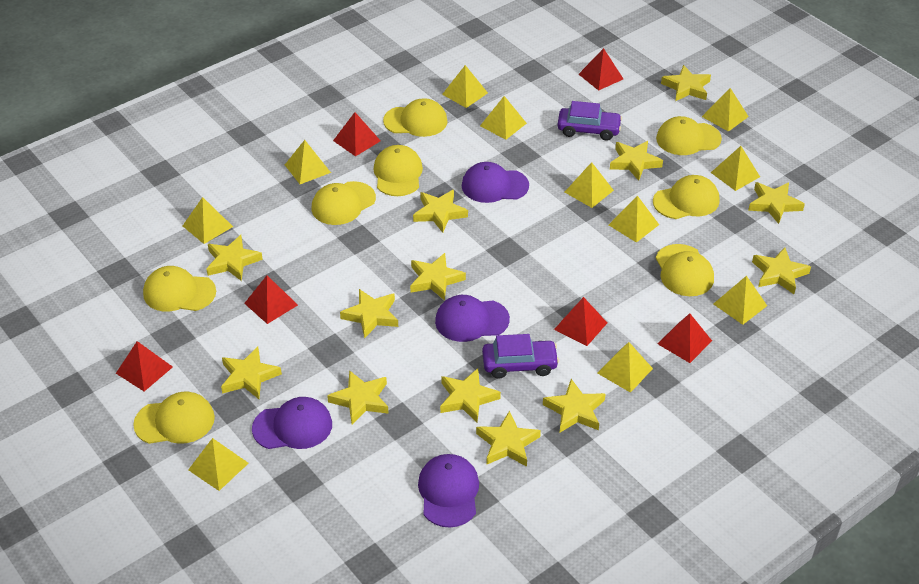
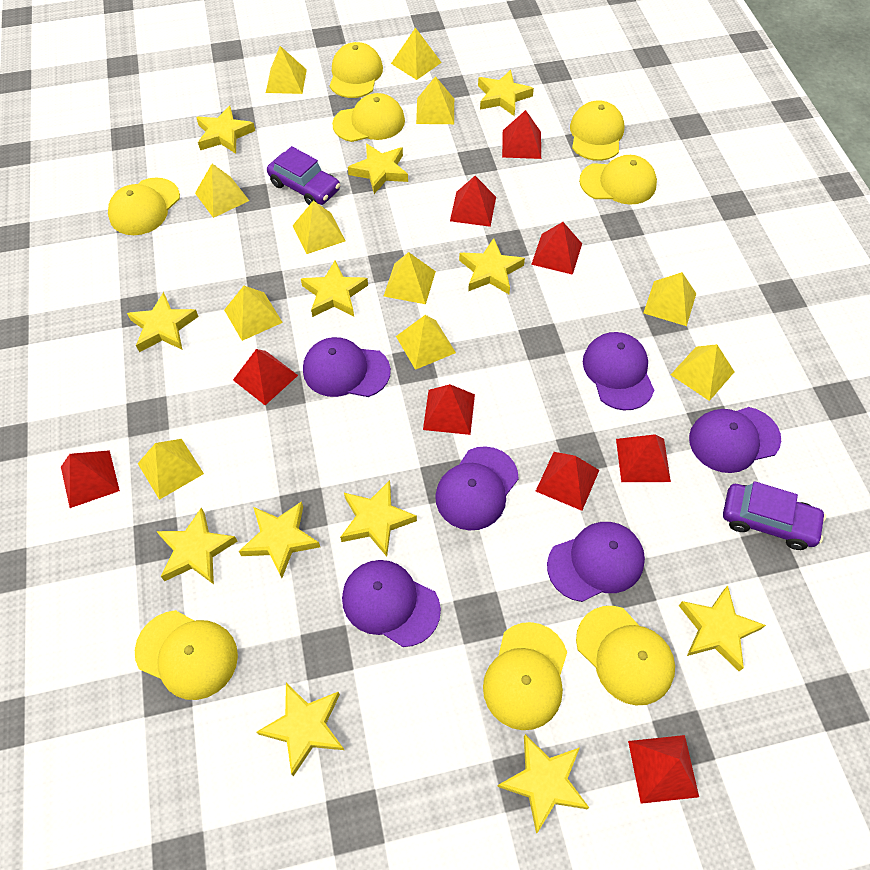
purple cap: 4 -> 6
red pyramid: 6 -> 9
yellow star: 13 -> 12

